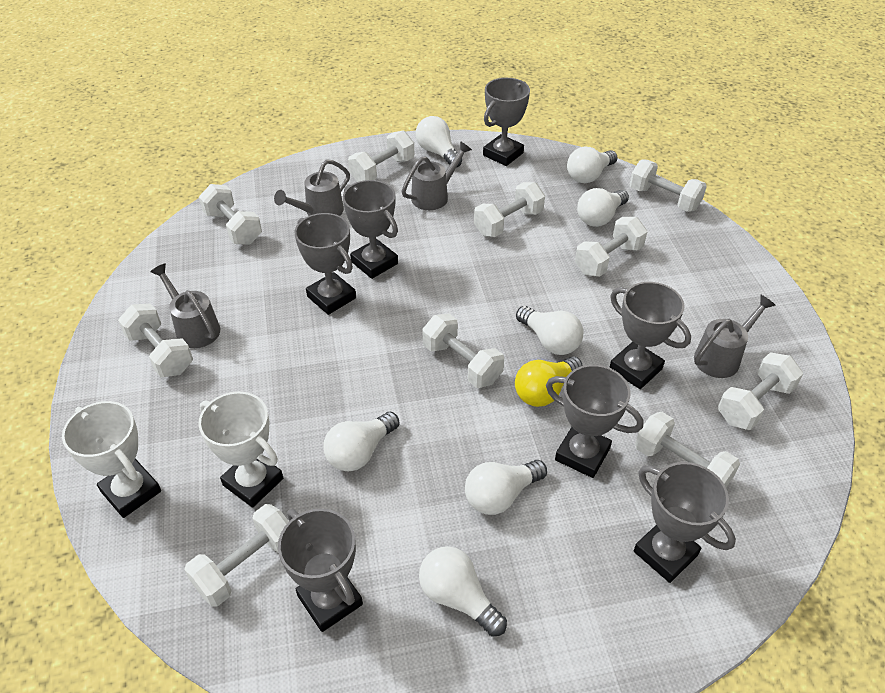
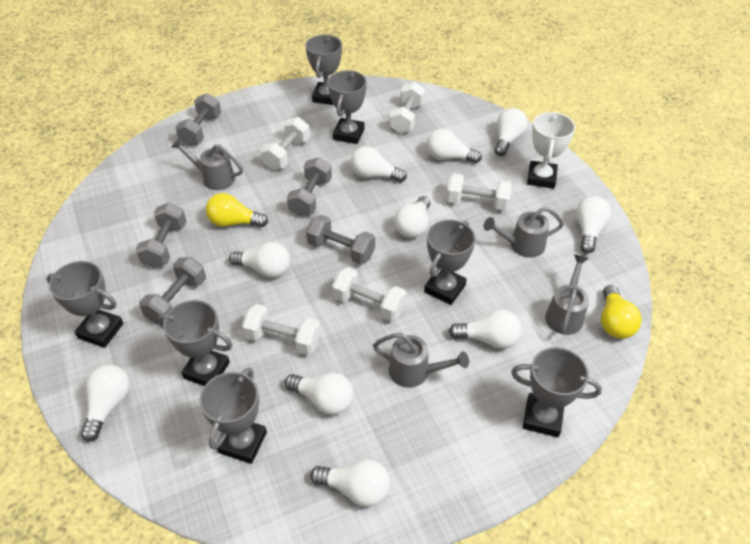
grey dumbbell: 0 -> 5
white dumbbell: 10 -> 5
white light bulb: 7 -> 10
white trophy: 2 -> 1
yellow light bulb: 1 -> 2

